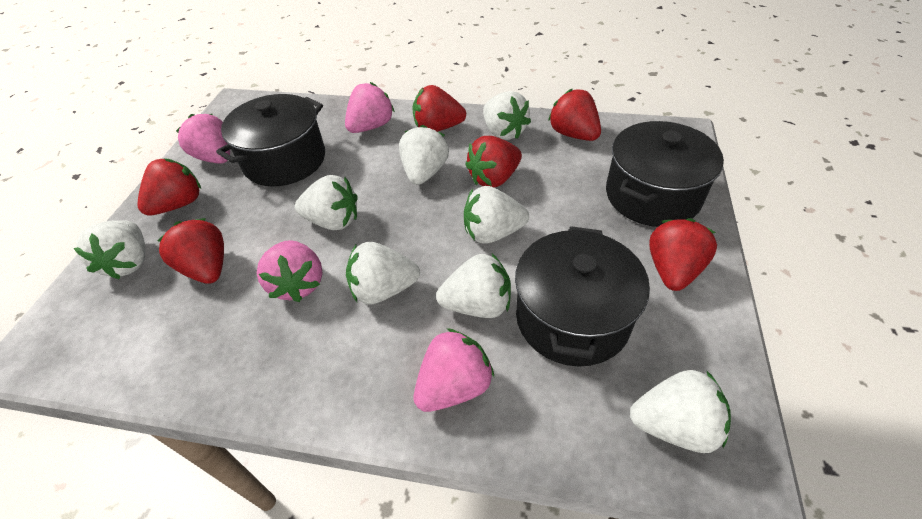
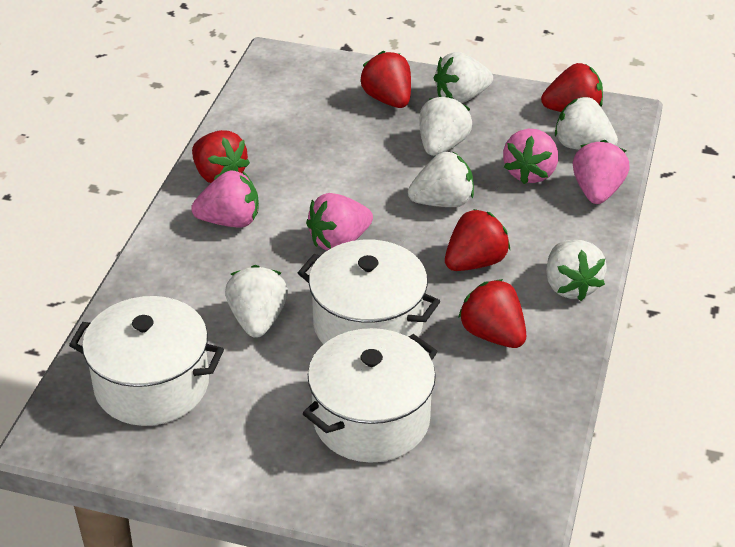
black pot: 3 -> 0
red strawberry: 6 -> 5
white pot: 0 -> 3
white strawberry: 8 -> 6

